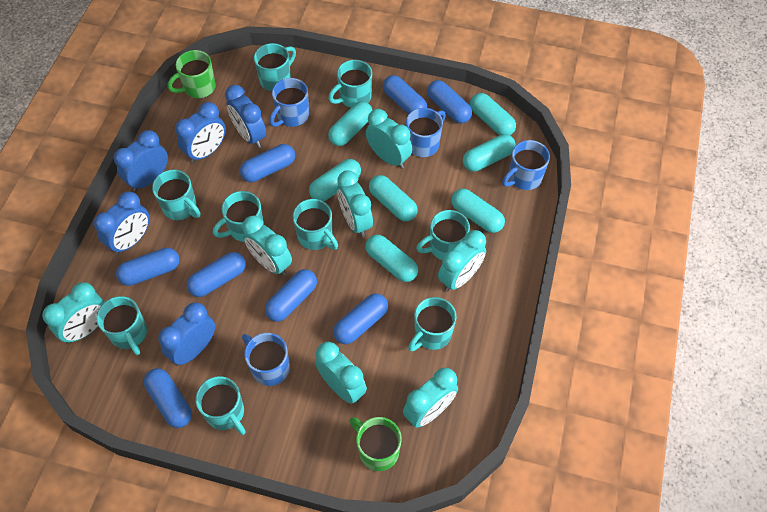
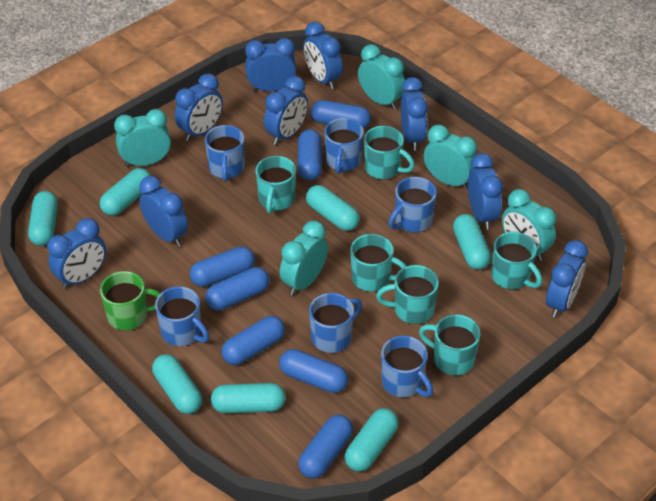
blue capsule: 8 -> 7
blue clock: 5 -> 9
blue mug: 4 -> 6
green mug: 2 -> 1
turquoise clock: 7 -> 5
turquoise mug: 9 -> 6

